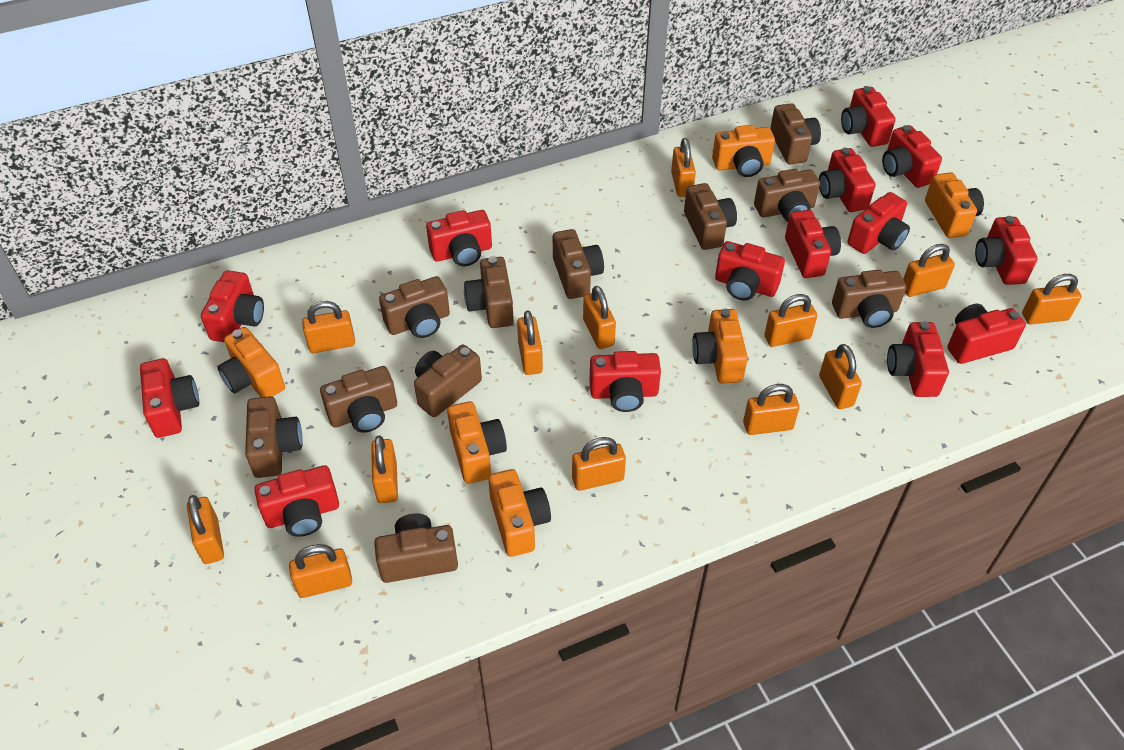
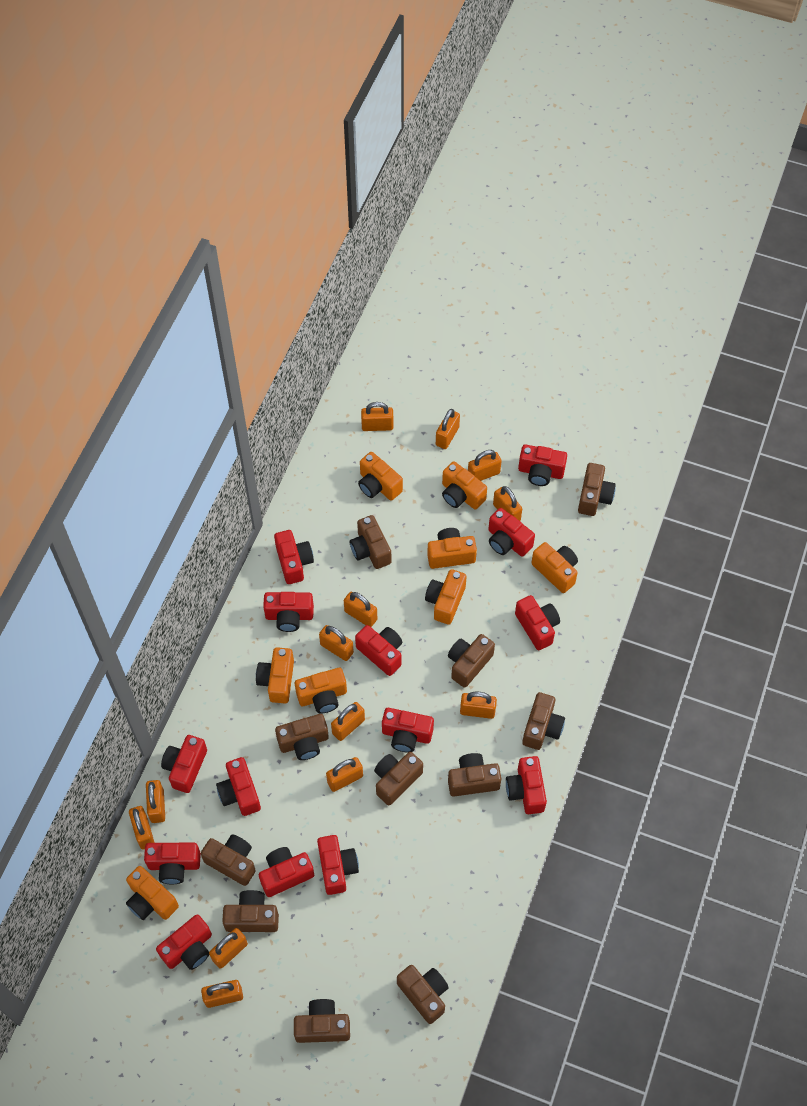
orange camera: 6 -> 8

